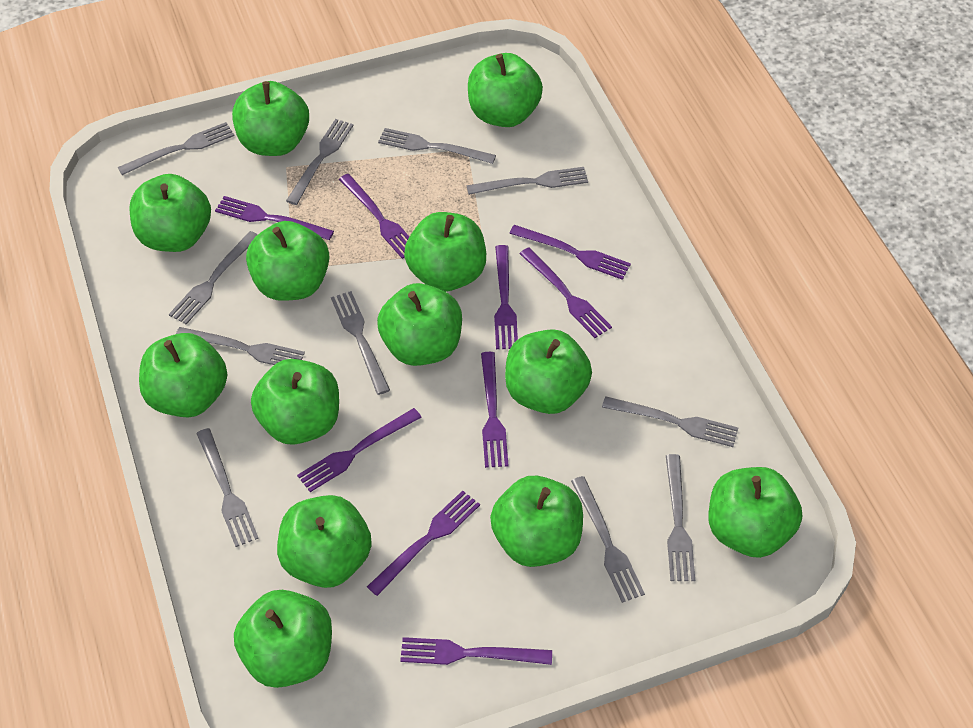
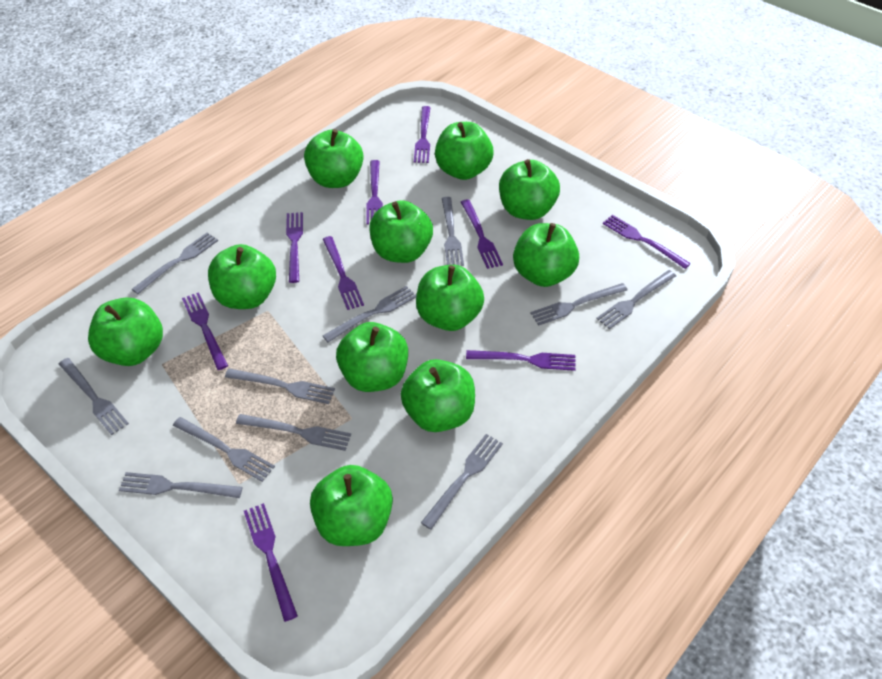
green apple: 13 -> 11

